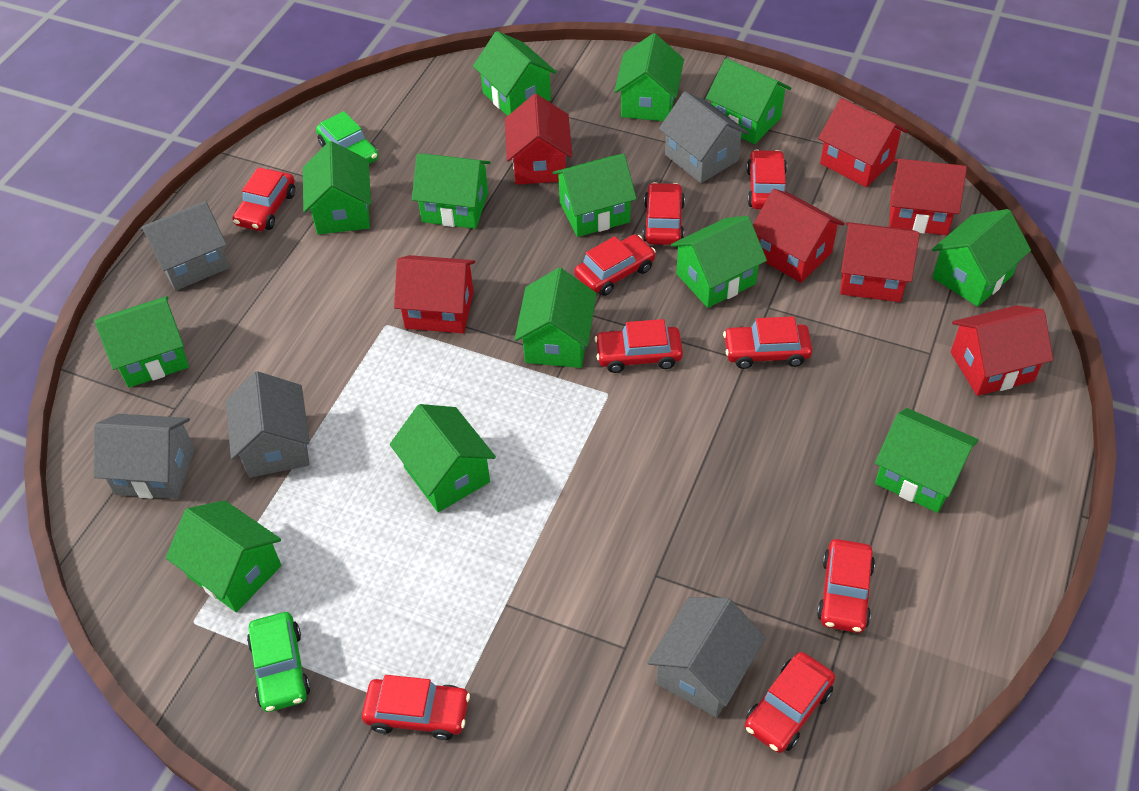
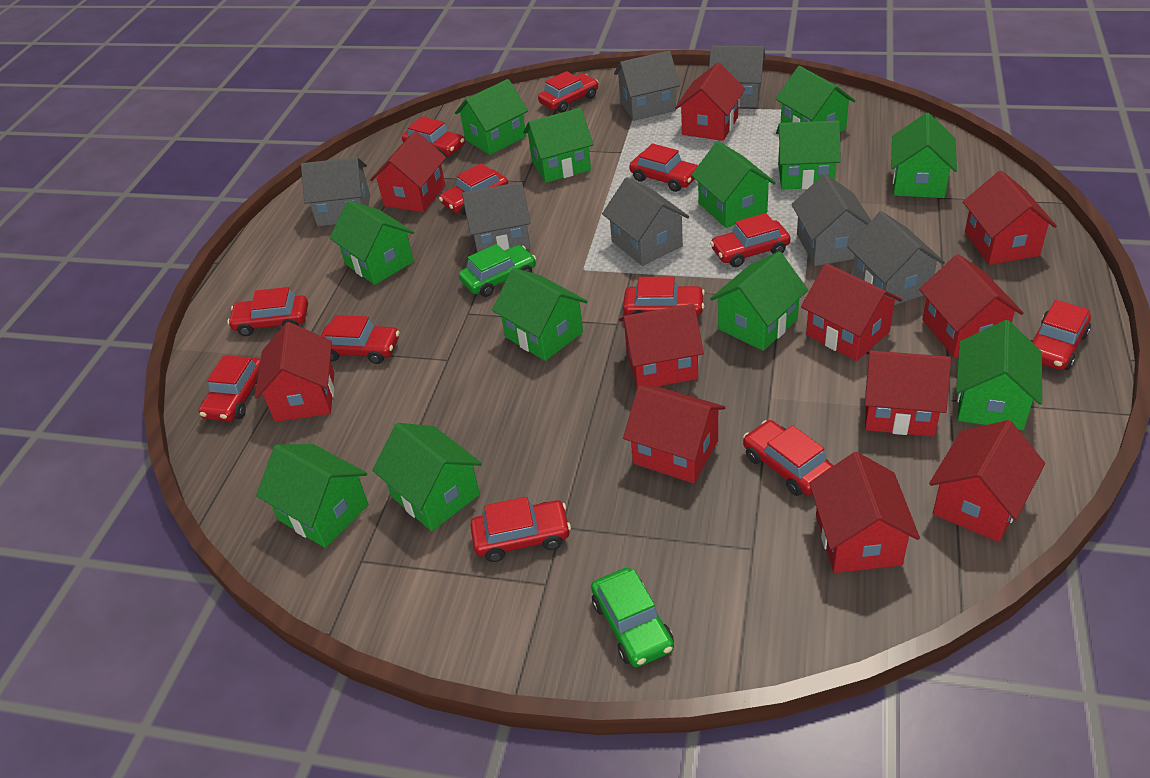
green house: 13 -> 12
grey house: 5 -> 7
red car: 9 -> 12
red house: 7 -> 11

